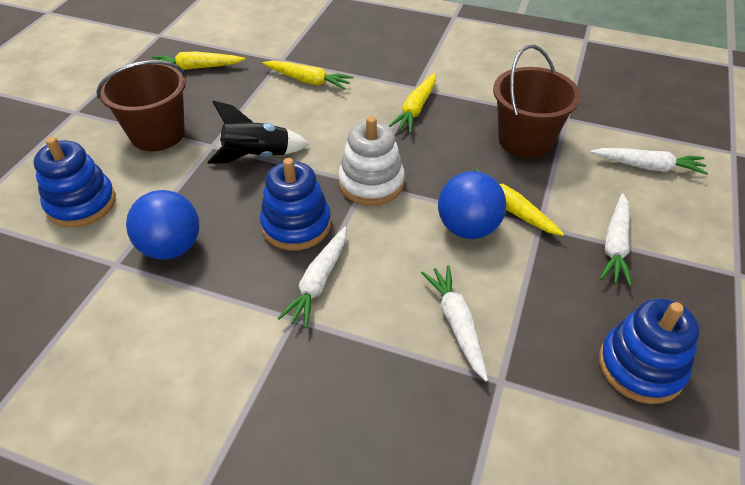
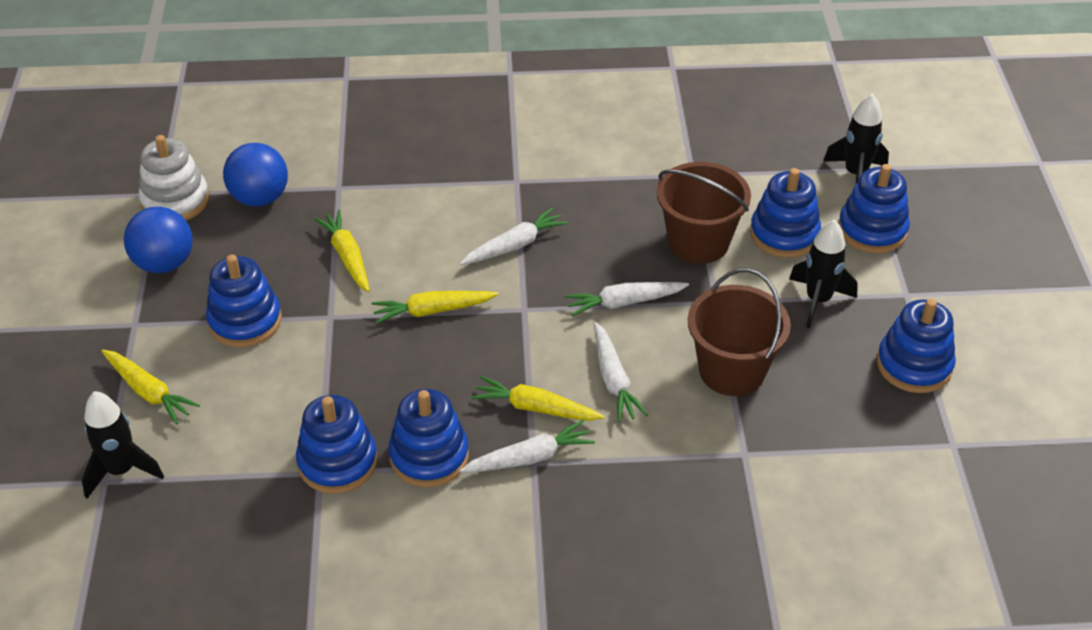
black rocket: 1 -> 3
blue stacking toy: 3 -> 6

